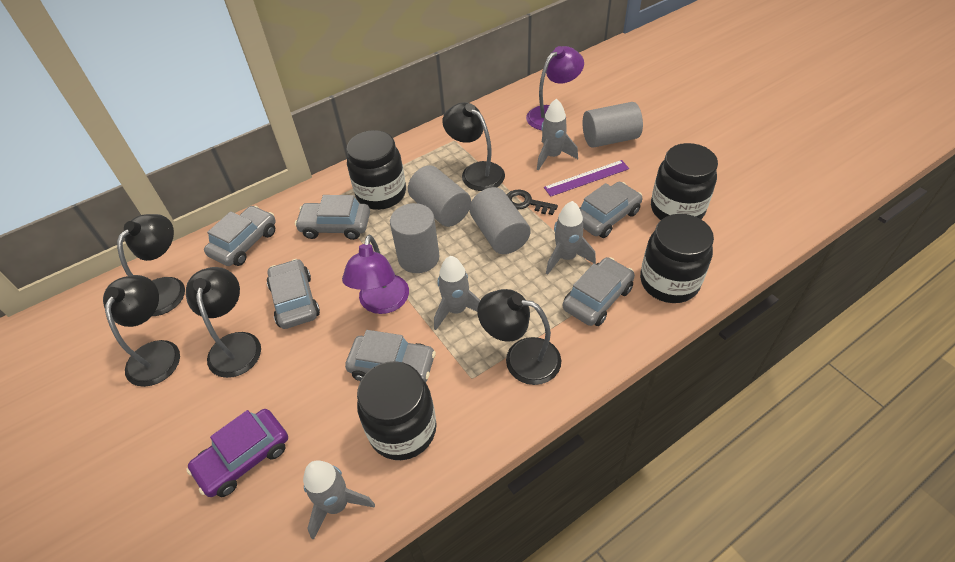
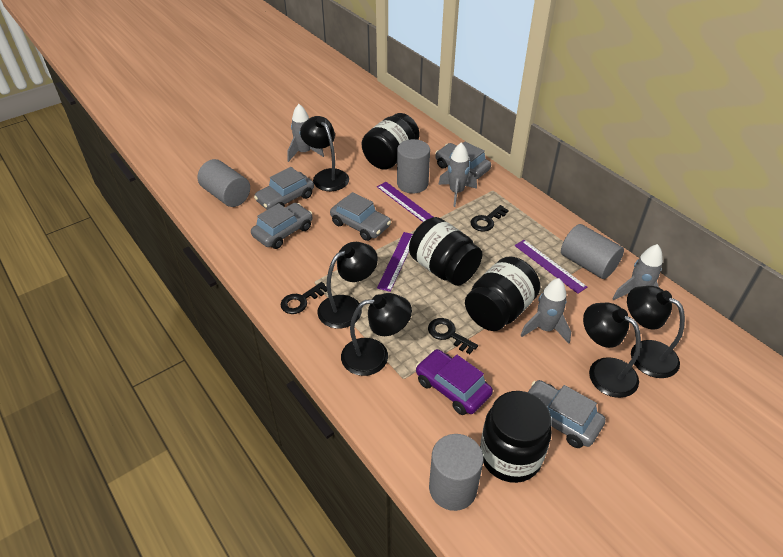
black key: 1 -> 3
grey car: 6 -> 5
purple lamp: 2 -> 0
purple ruler: 1 -> 3

